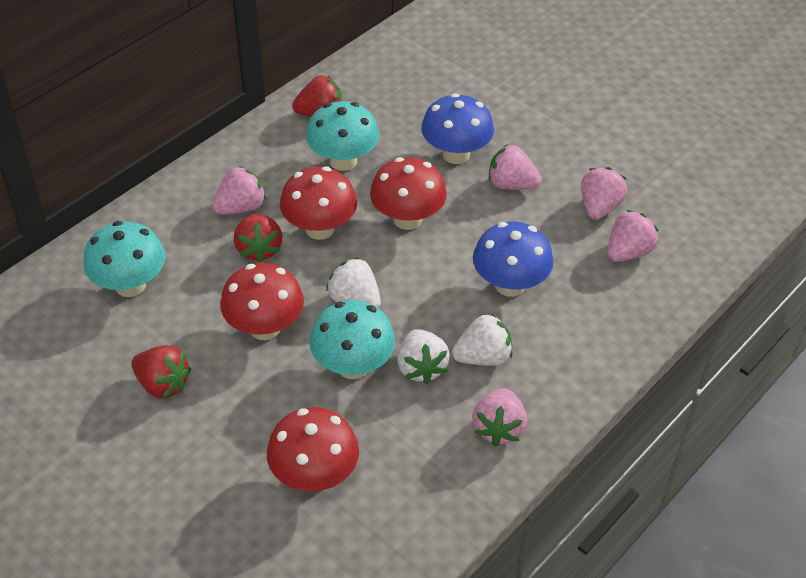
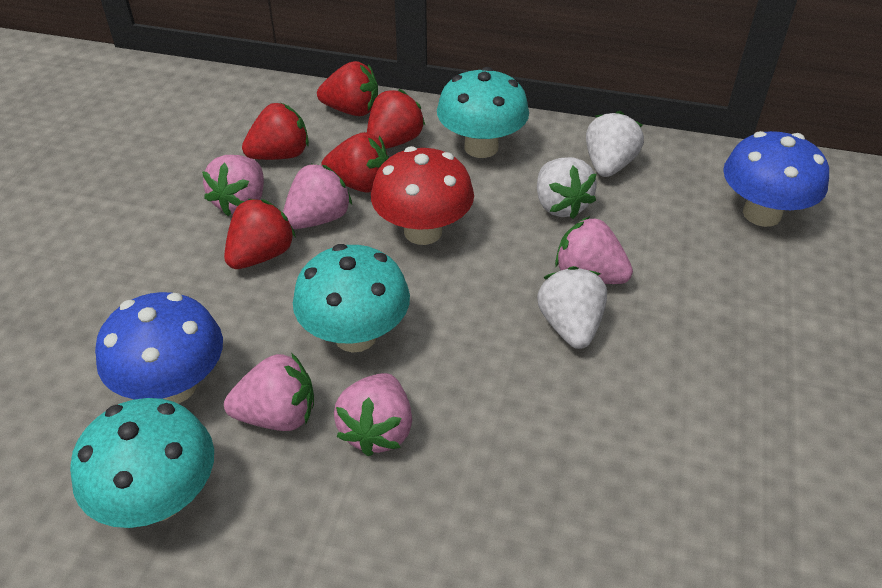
red mushroom: 4 -> 1
red strawberry: 3 -> 5

